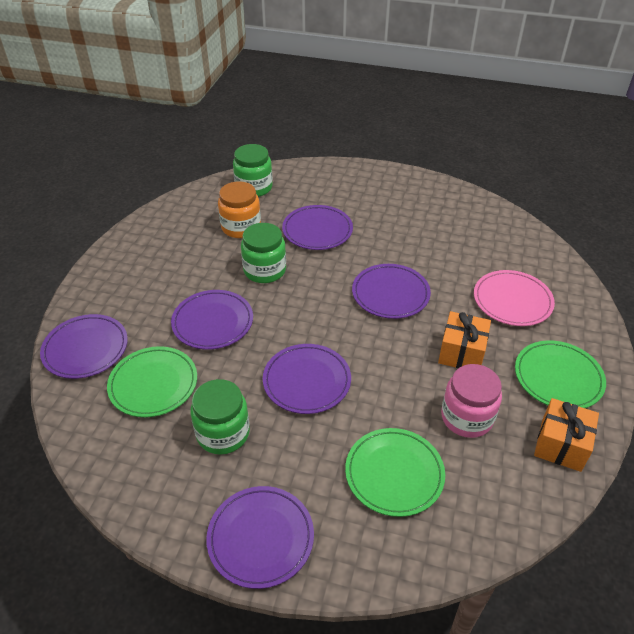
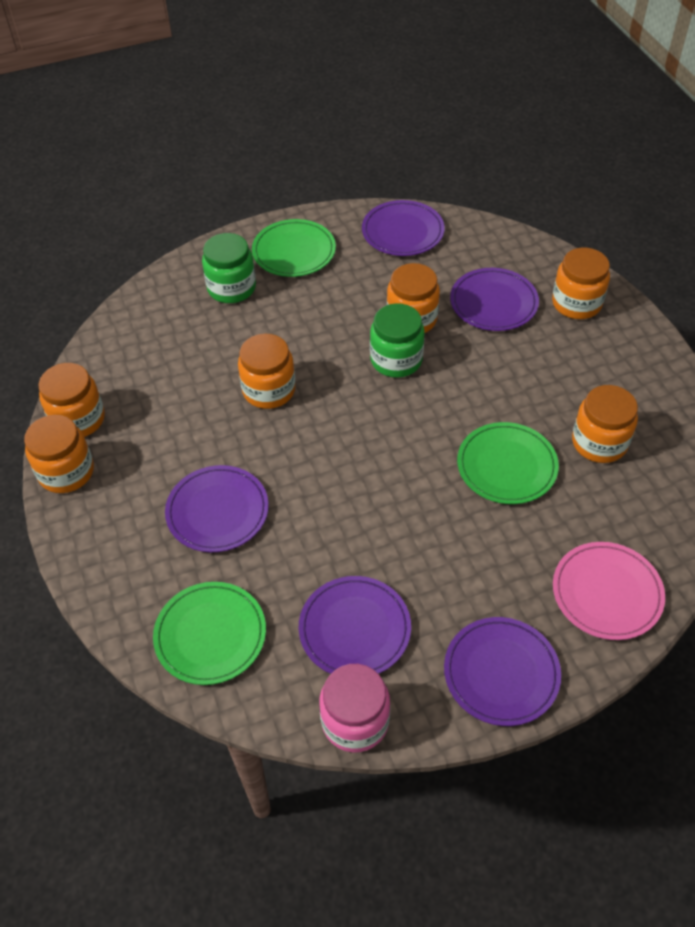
green jar: 3 -> 2
orange gift: 2 -> 0
orange jar: 1 -> 6
purple plate: 6 -> 5

